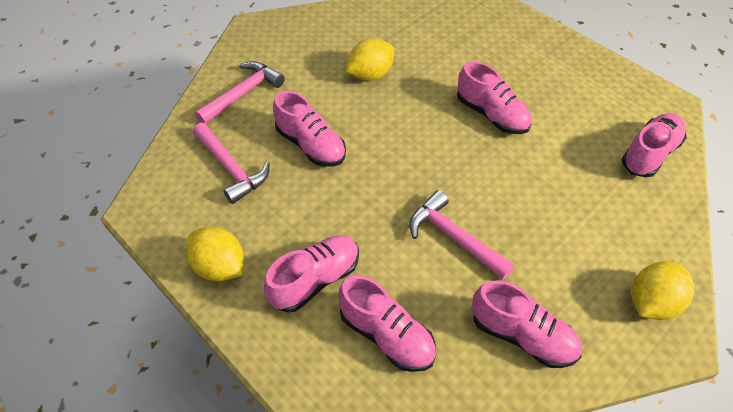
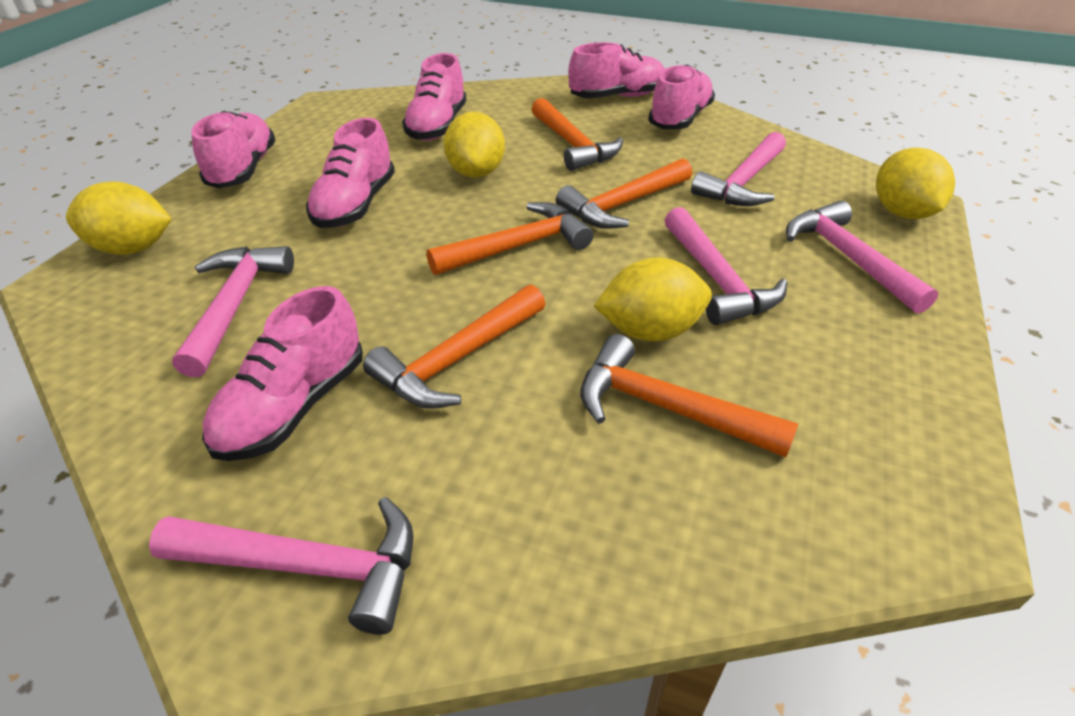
orange hammer: 0 -> 5
pink hammer: 3 -> 5
yellow lemon: 3 -> 4

